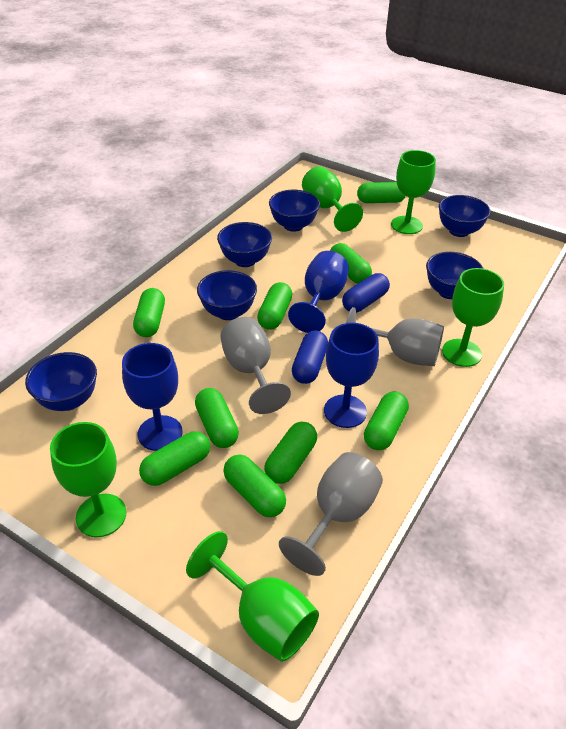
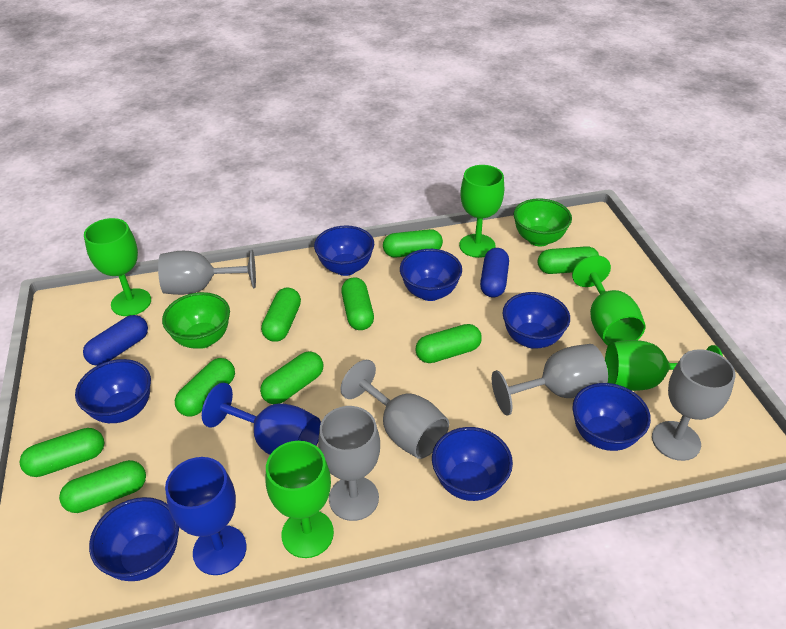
blue bowl: 6 -> 7
blue goblet: 3 -> 2
green bowl: 0 -> 2
grey goblet: 3 -> 5

